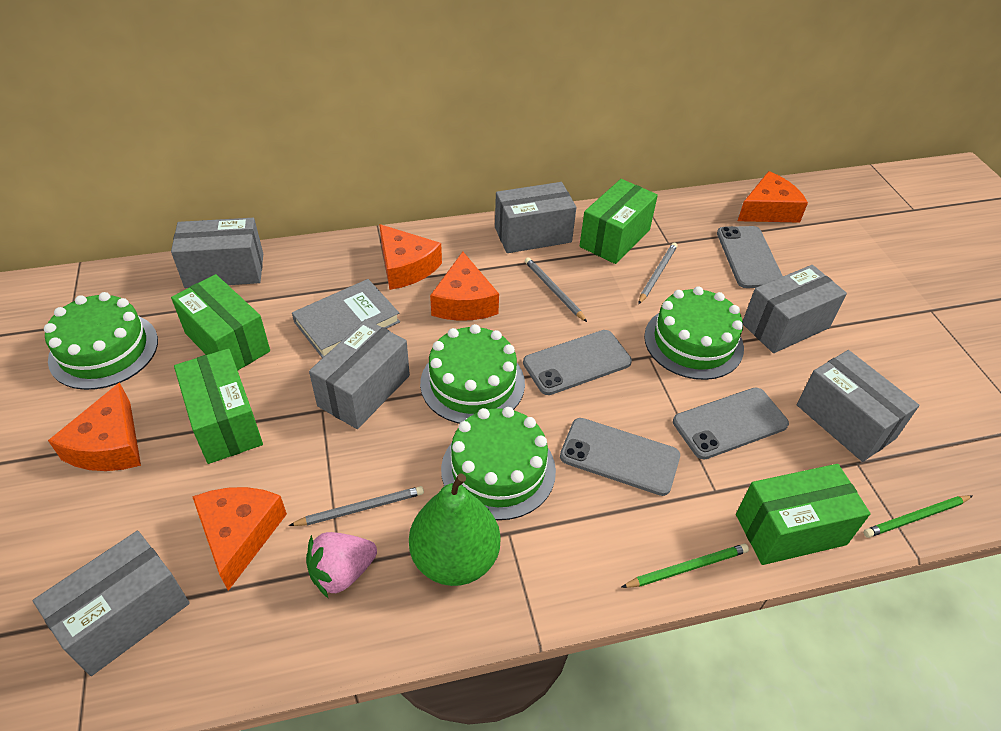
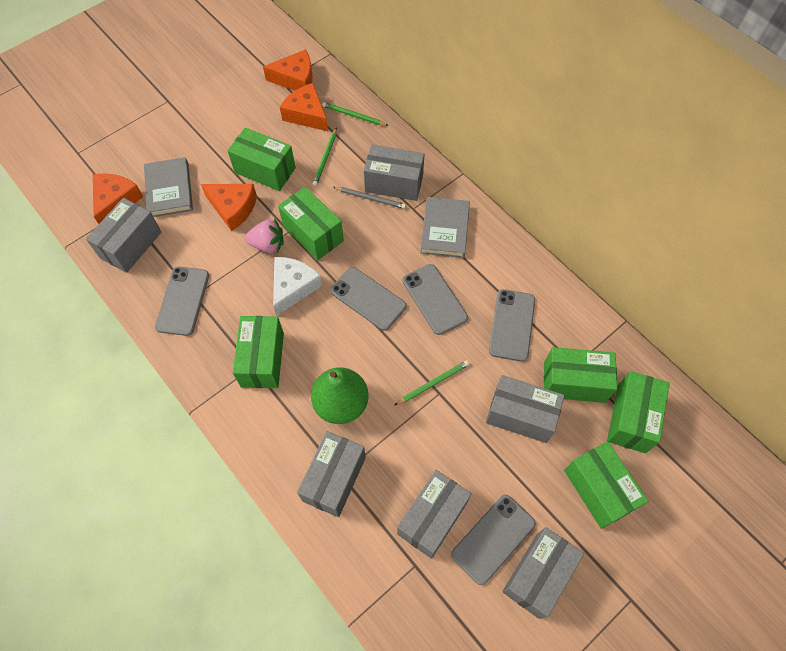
green box: 4 -> 6
green cake: 4 -> 0
green pencil: 2 -> 3
grey book: 1 -> 2
grey pencil: 3 -> 1
grey phone: 4 -> 5
orange cheese: 5 -> 4
white cheese: 0 -> 1

